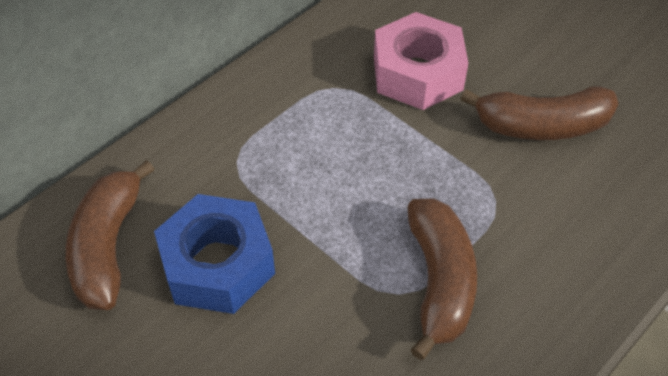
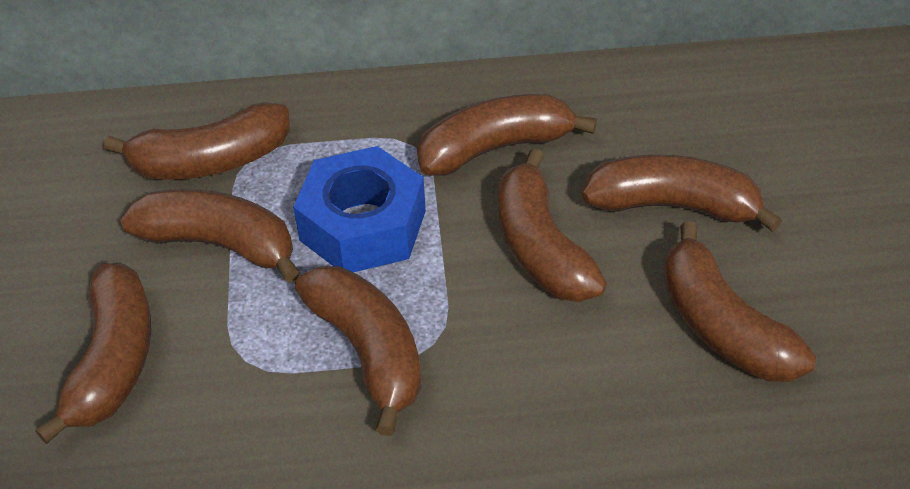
brown banana: 3 -> 8
pink nut: 1 -> 0

